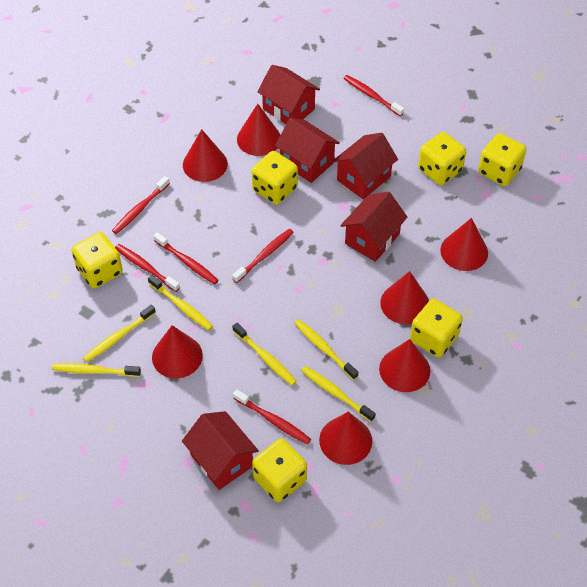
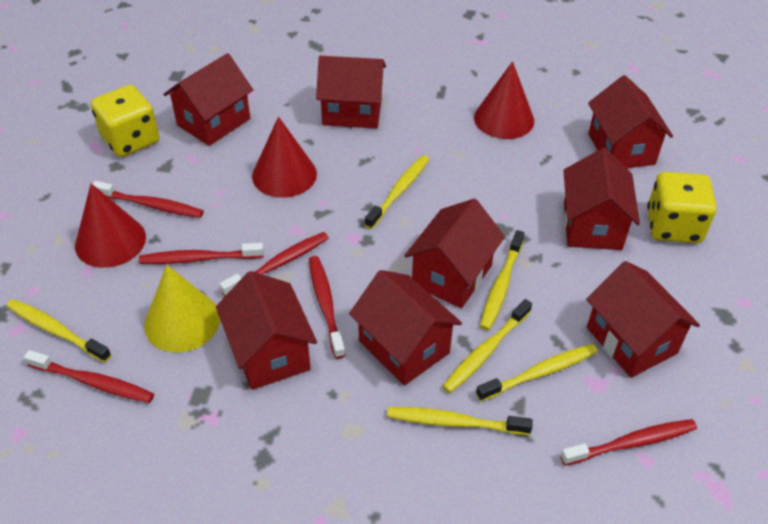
red cone: 7 -> 3
red house: 5 -> 8
yellow cone: 0 -> 1
yellow dice: 6 -> 2

